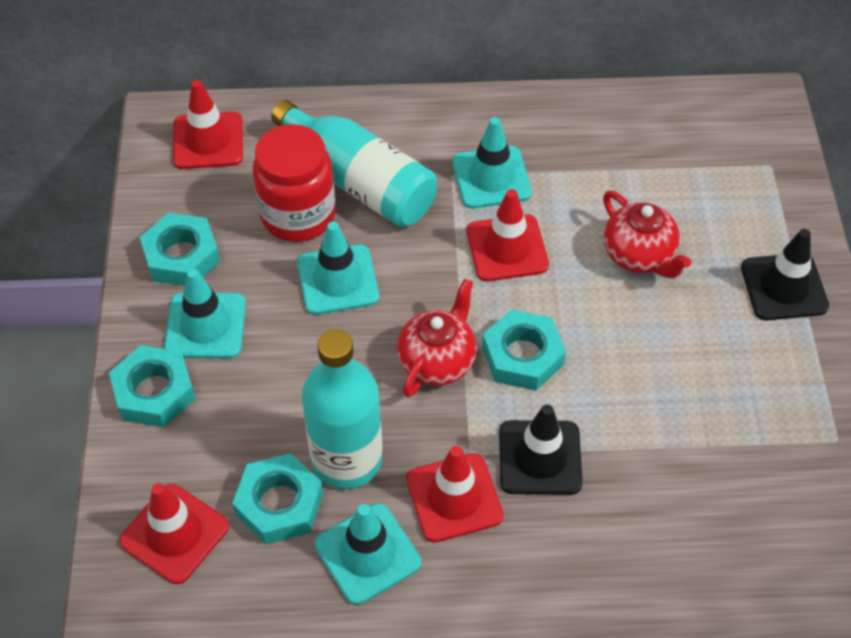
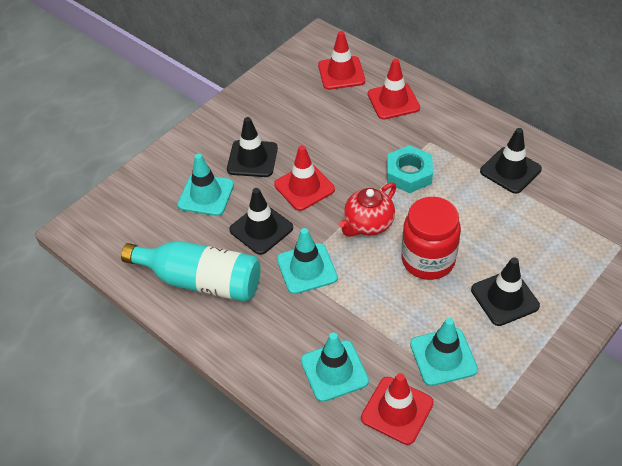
black traffic cone: 2 -> 4
red teapot: 2 -> 1
turquoise bottle: 2 -> 1
turquoise nut: 4 -> 1

